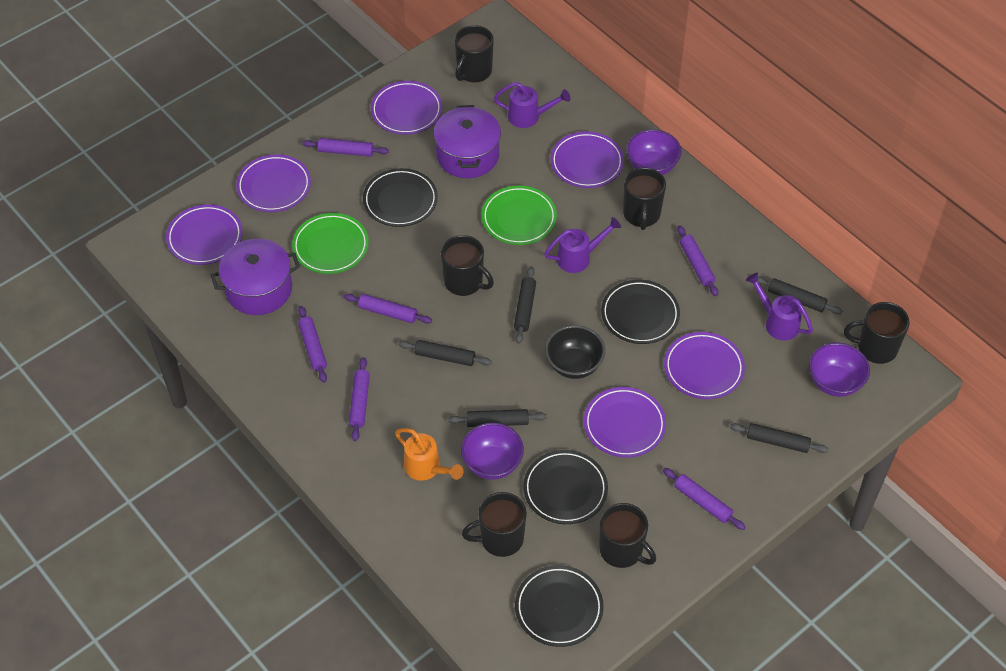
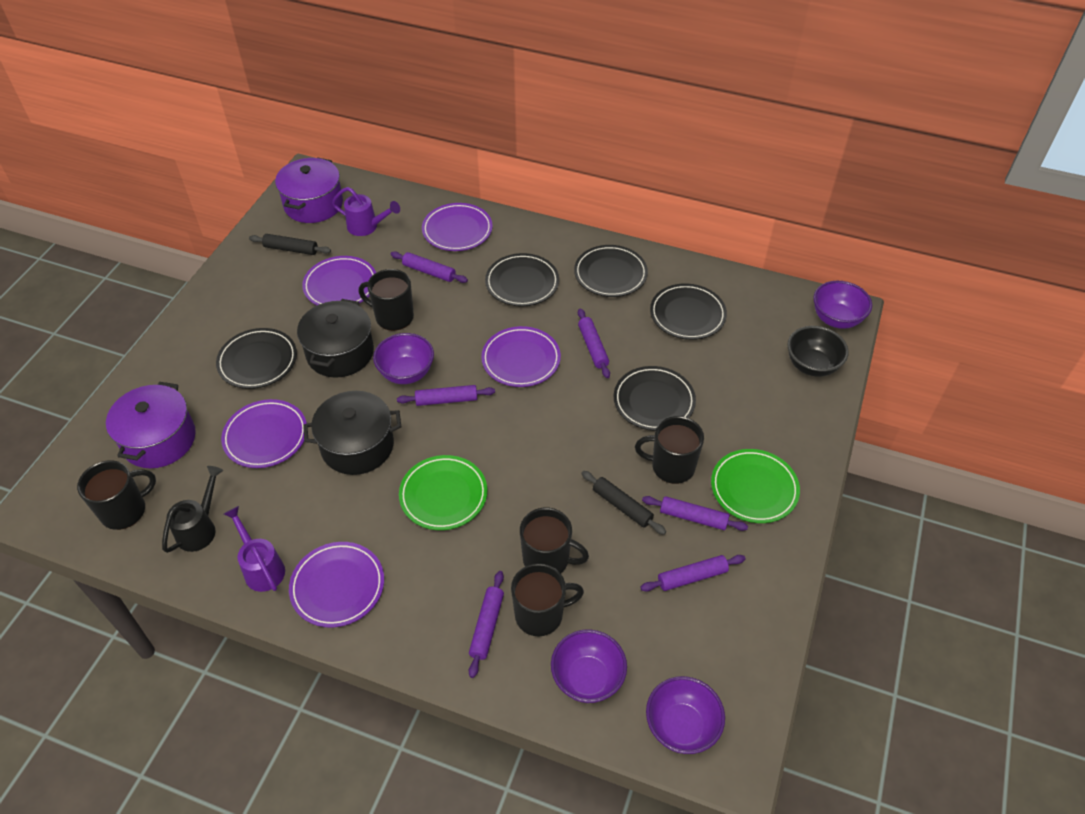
black mug: 6 -> 5
black plate: 4 -> 5
black pot: 0 -> 2
black rolling pin: 5 -> 2
black watering can: 0 -> 1
orange watering can: 1 -> 0
purple bowl: 3 -> 4
purple plate: 6 -> 5
purple watering can: 3 -> 2

